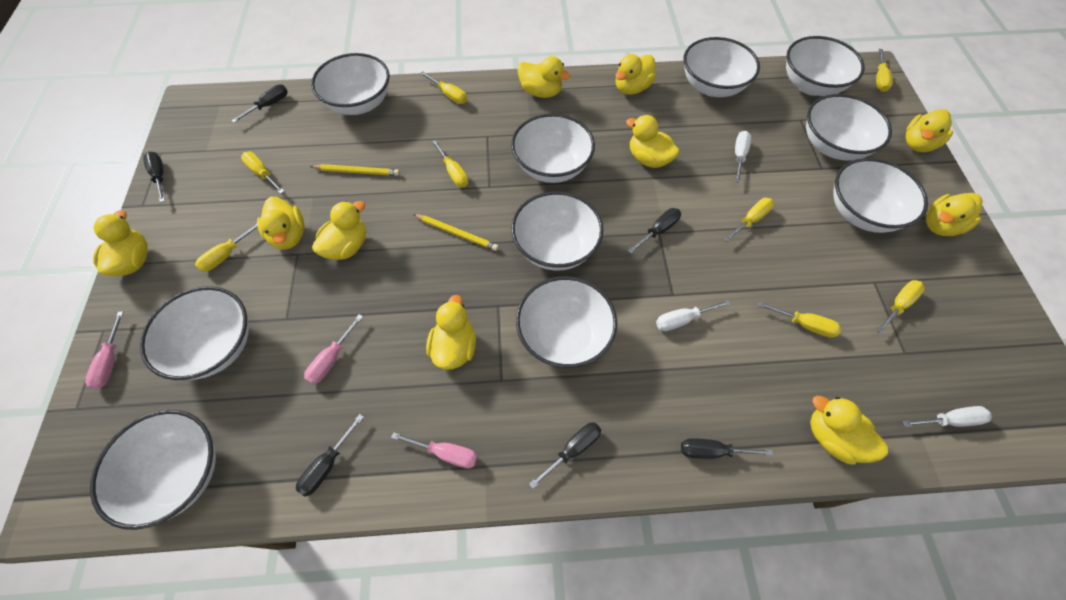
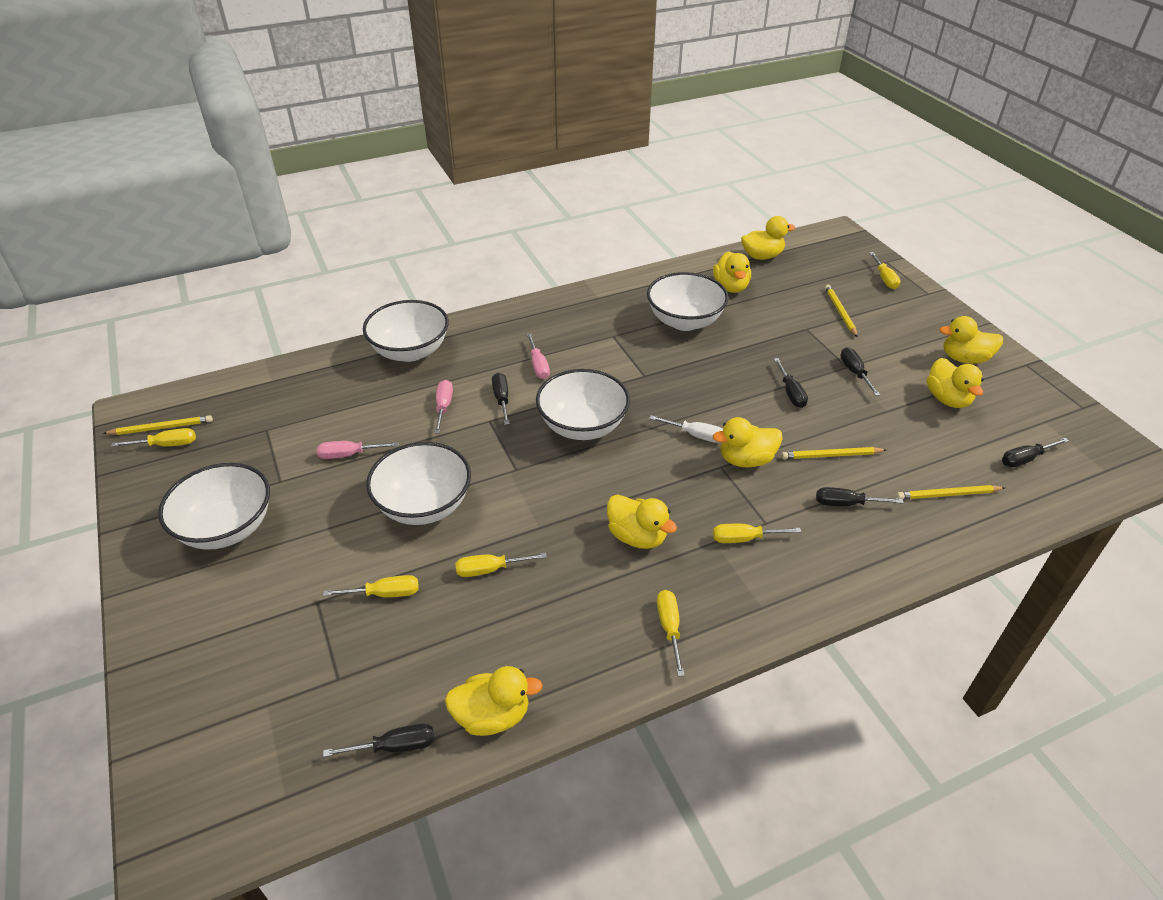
white bowl: 10 -> 5
white screwdriver: 3 -> 1
yellow duck: 10 -> 7
yellow pencil: 2 -> 4
yellow screwdriver: 8 -> 6

